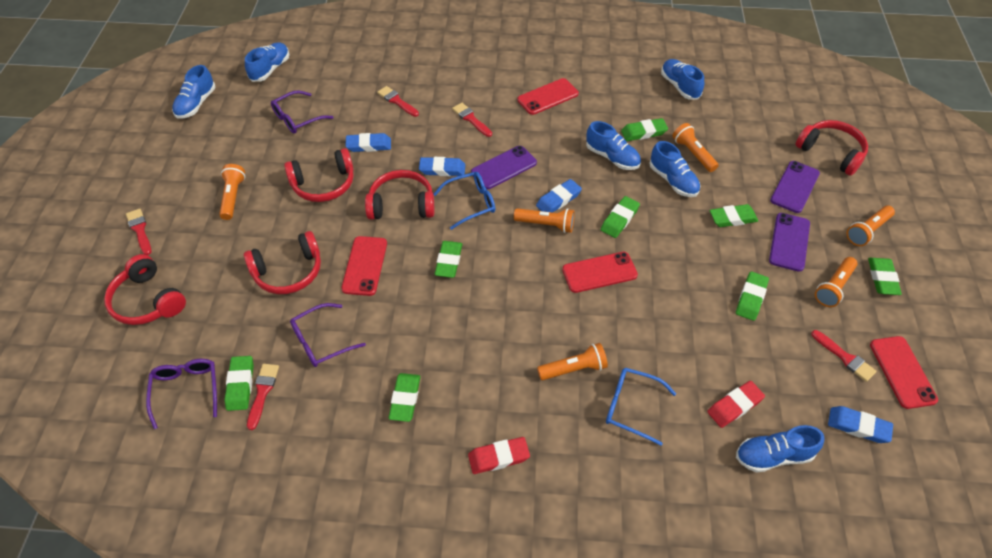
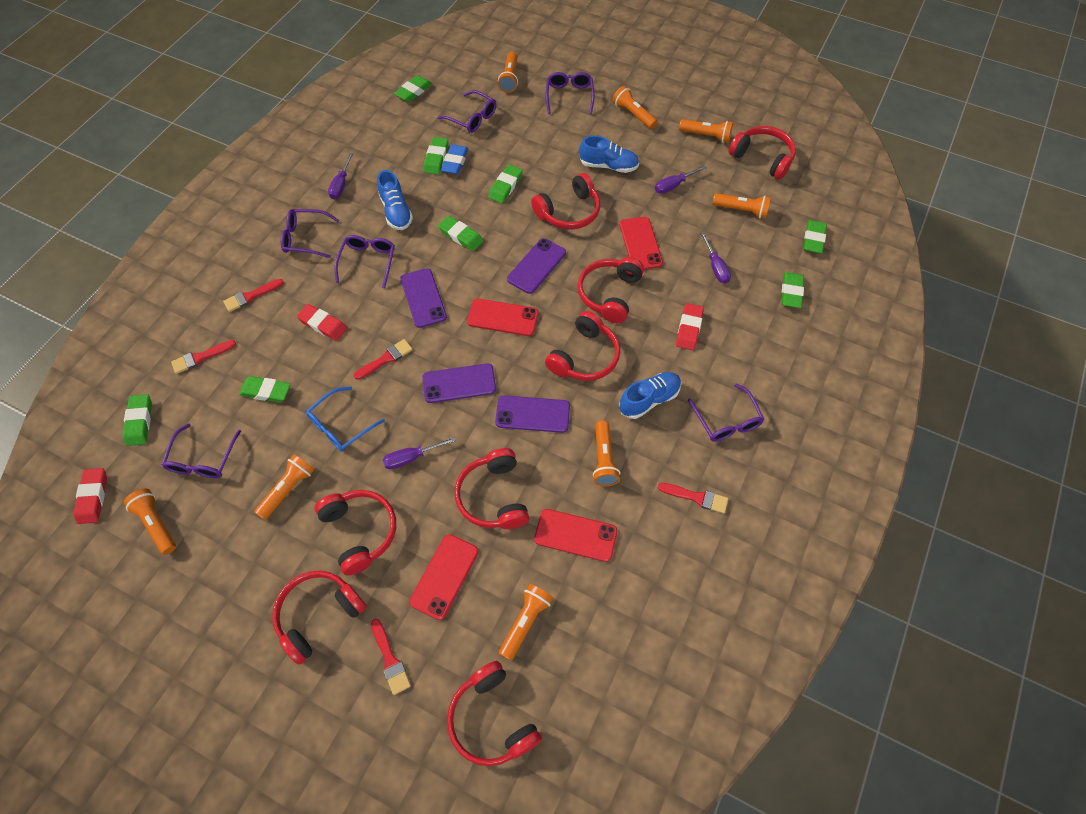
blue eraser: 4 -> 1
blue glasses: 2 -> 1
blue shoe: 6 -> 3
orange flashlight: 6 -> 8
purple glasses: 3 -> 6
purple phone: 3 -> 4
purple screwdriver: 0 -> 4
red eraser: 2 -> 3
red headphones: 5 -> 8

